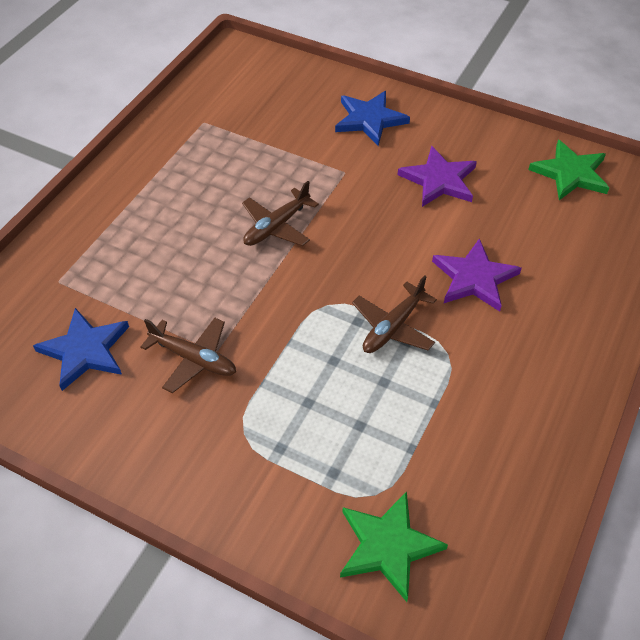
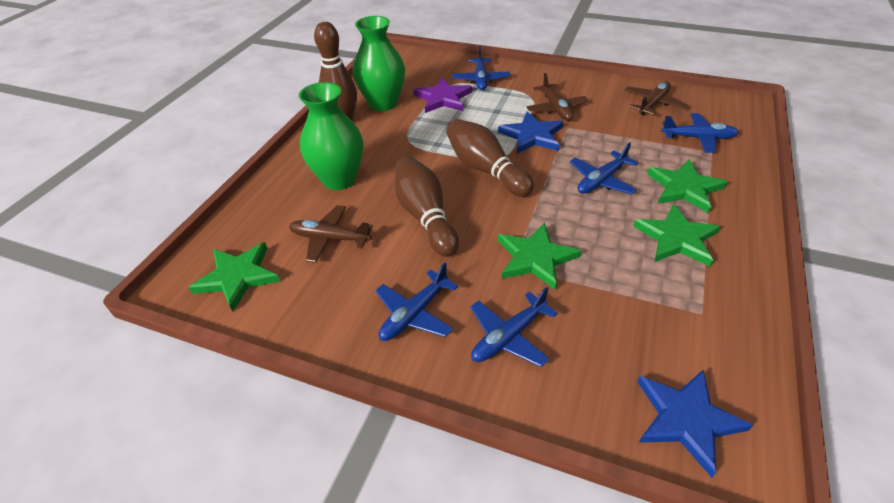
blue plane: 0 -> 5
brown bowling pin: 0 -> 3
green star: 2 -> 4
green vase: 0 -> 2
purple star: 2 -> 1

